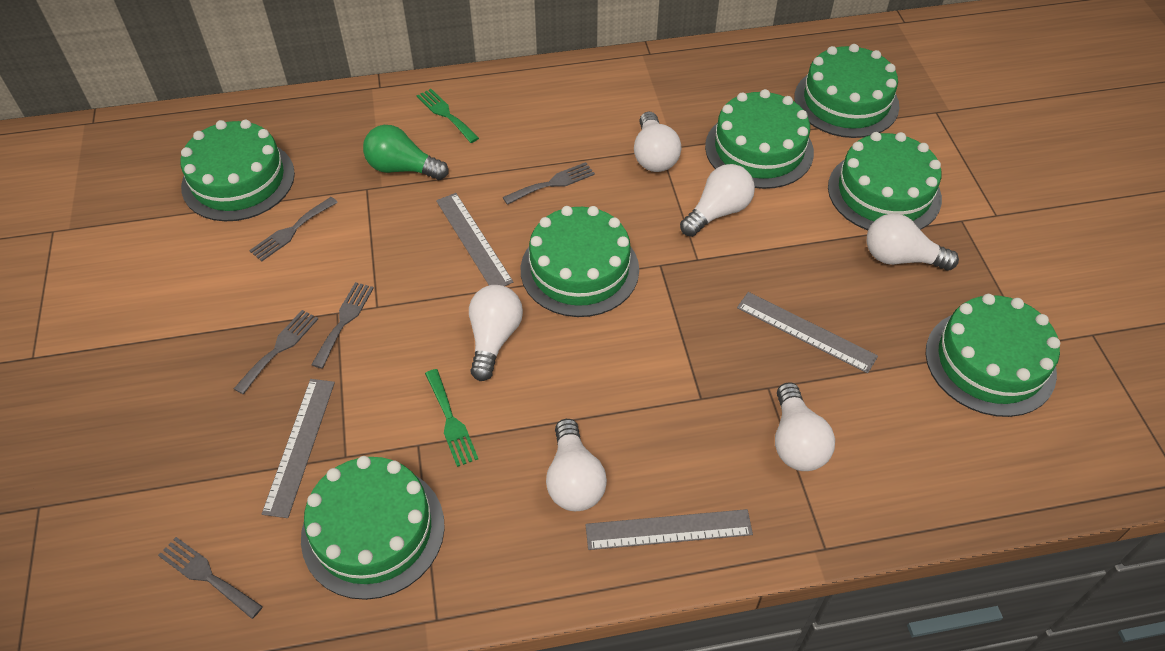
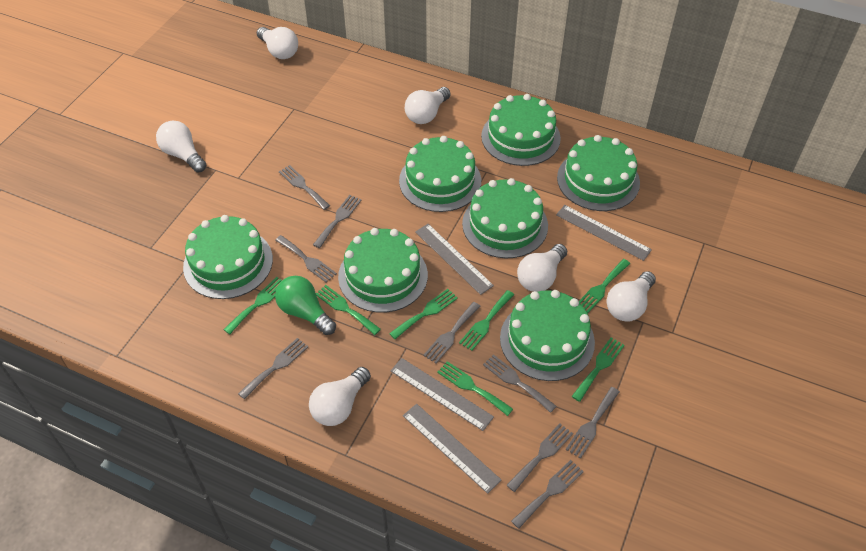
green fork: 2 -> 7
grey fork: 5 -> 9

